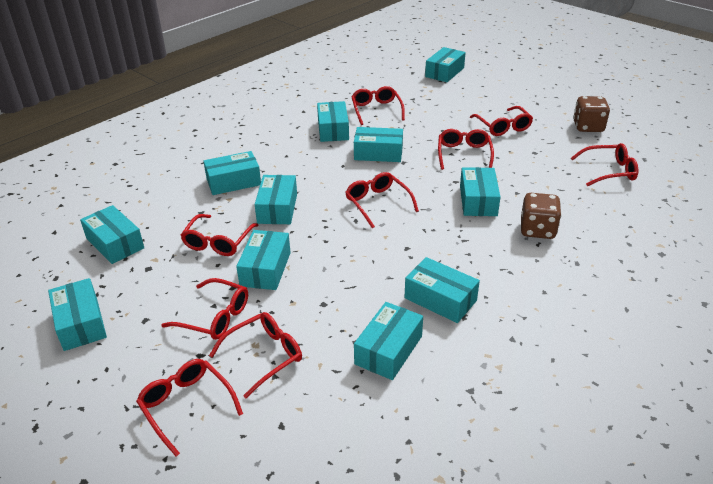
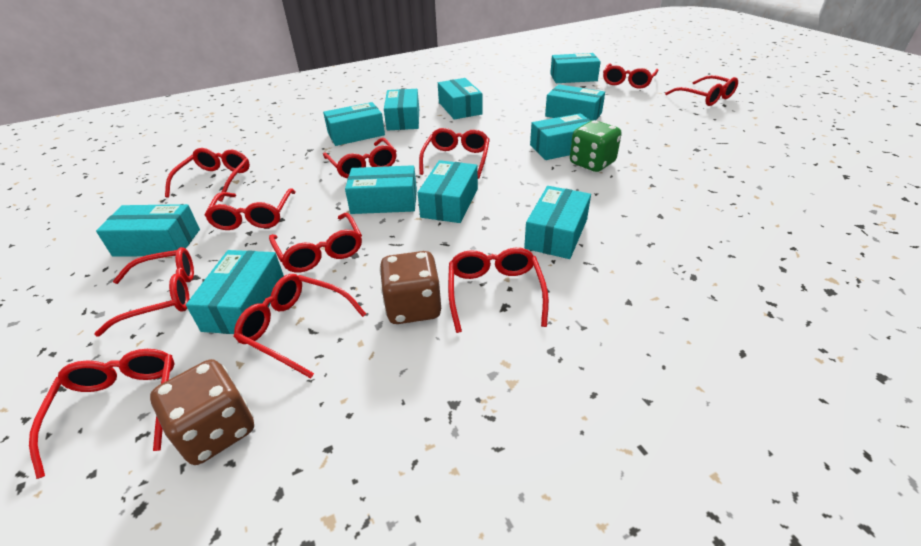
green dice: 0 -> 1
red glasses: 9 -> 11

